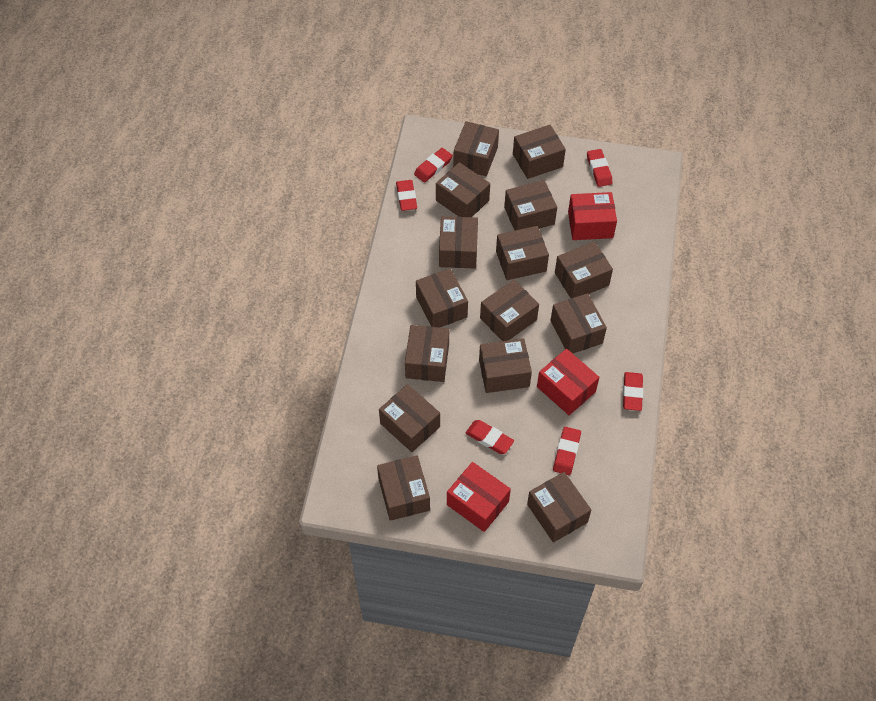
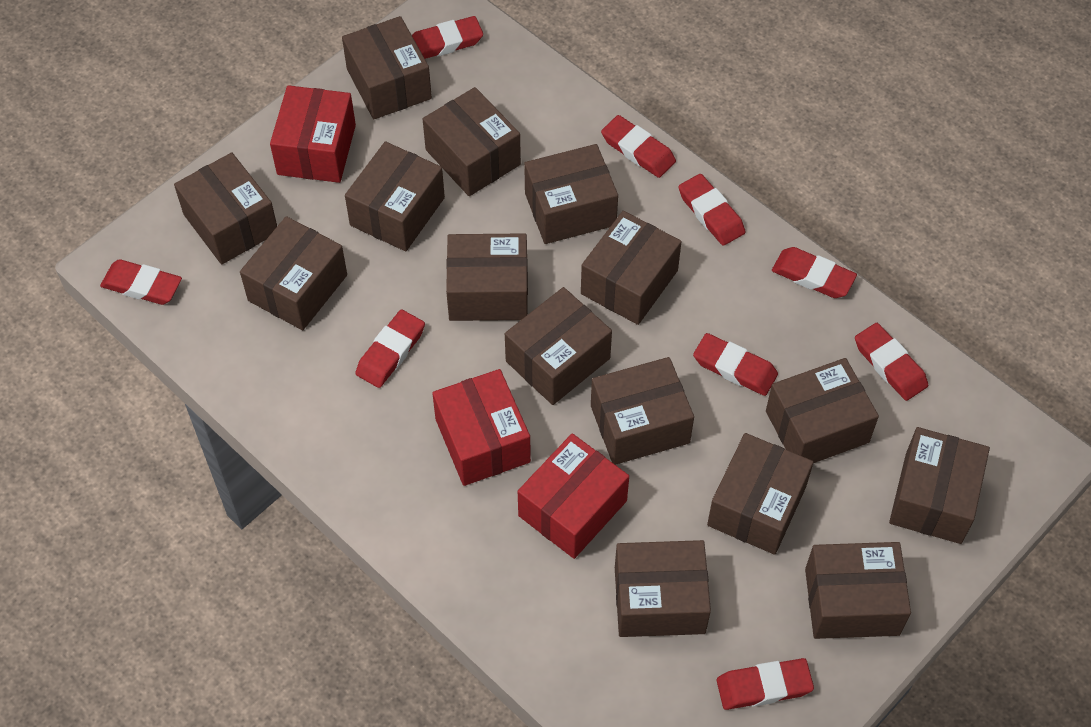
red eraser: 6 -> 9

